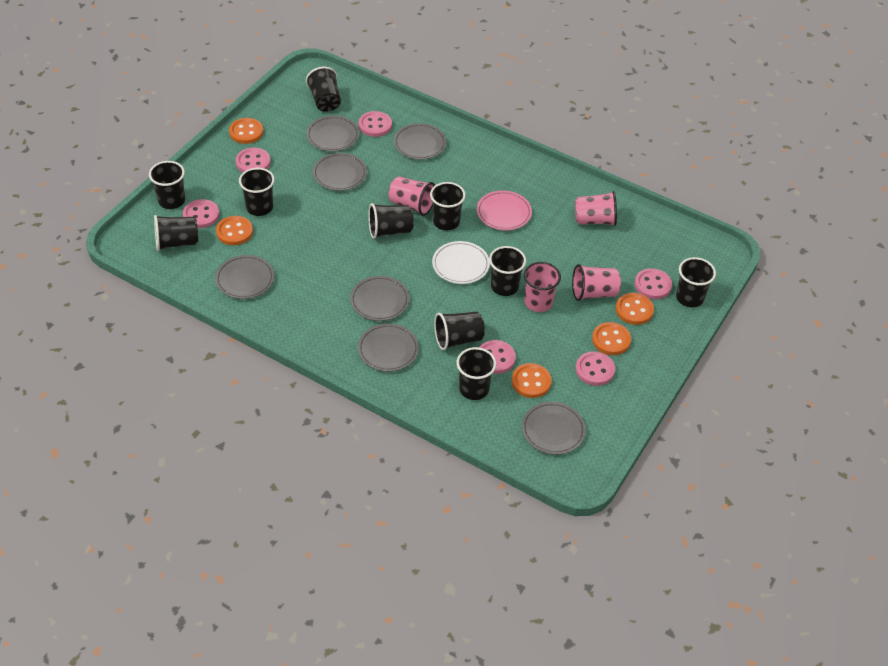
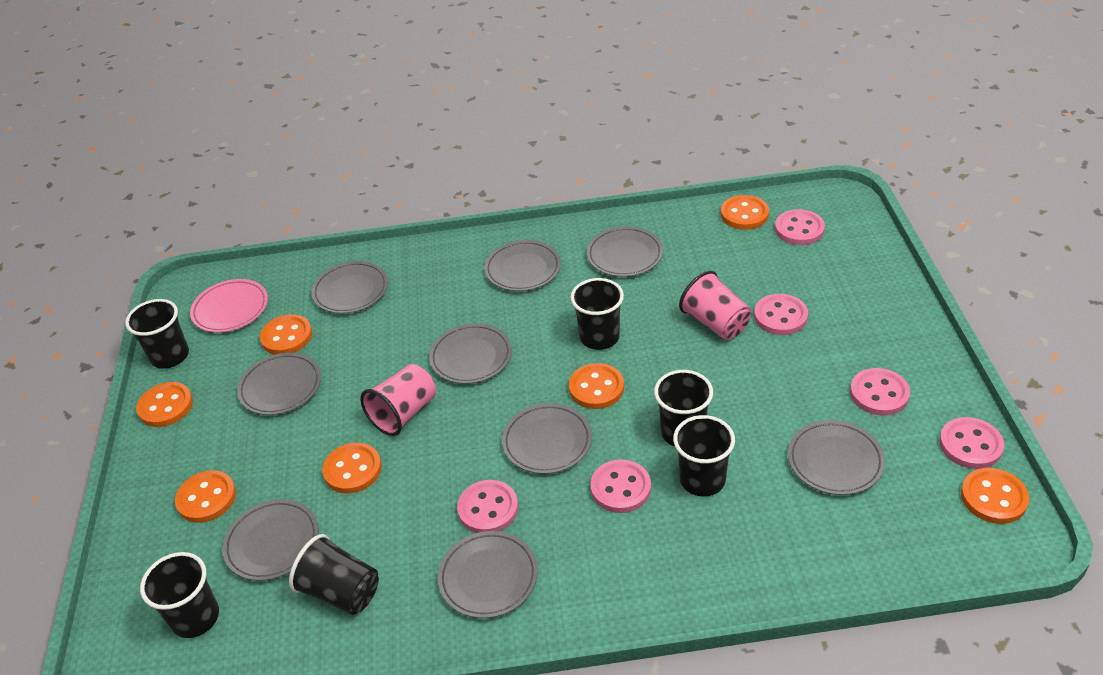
black cup: 10 -> 6
grey plate: 7 -> 9
orange button: 5 -> 7
pink cup: 4 -> 2
white plate: 1 -> 0

